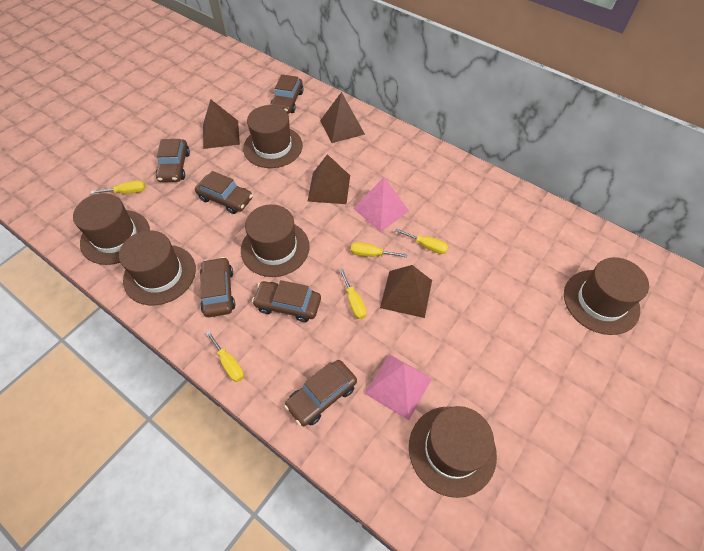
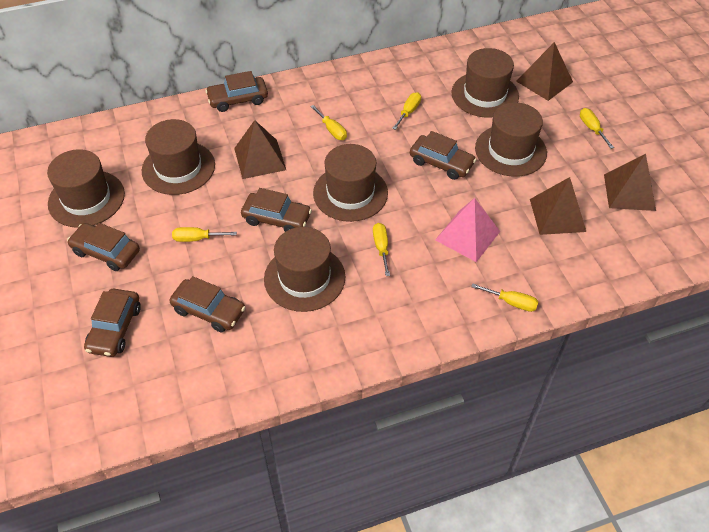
pink pyramid: 2 -> 1
yellow screwdriver: 5 -> 6

